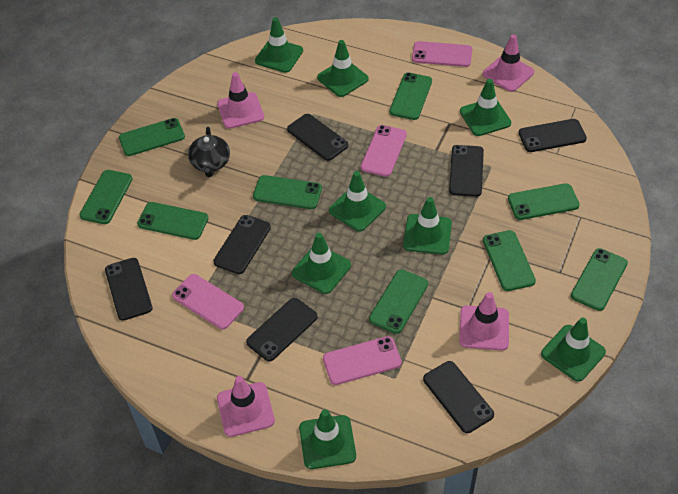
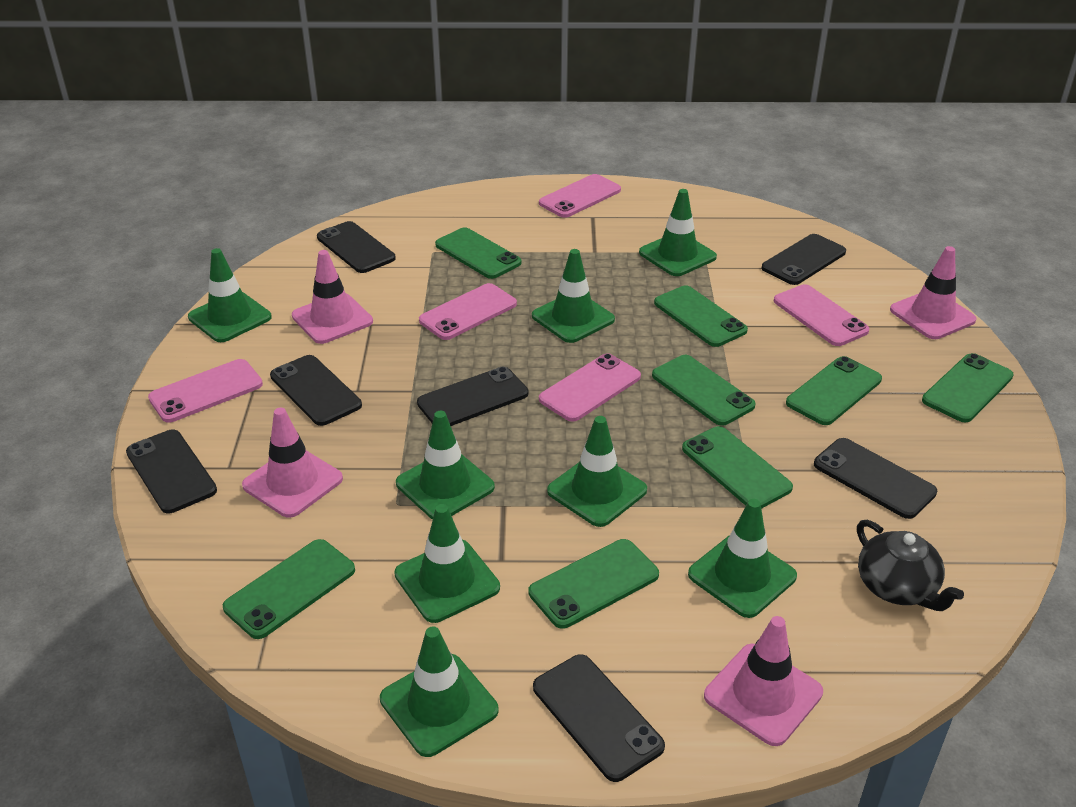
green phone: 9 -> 8
pink phone: 4 -> 5

